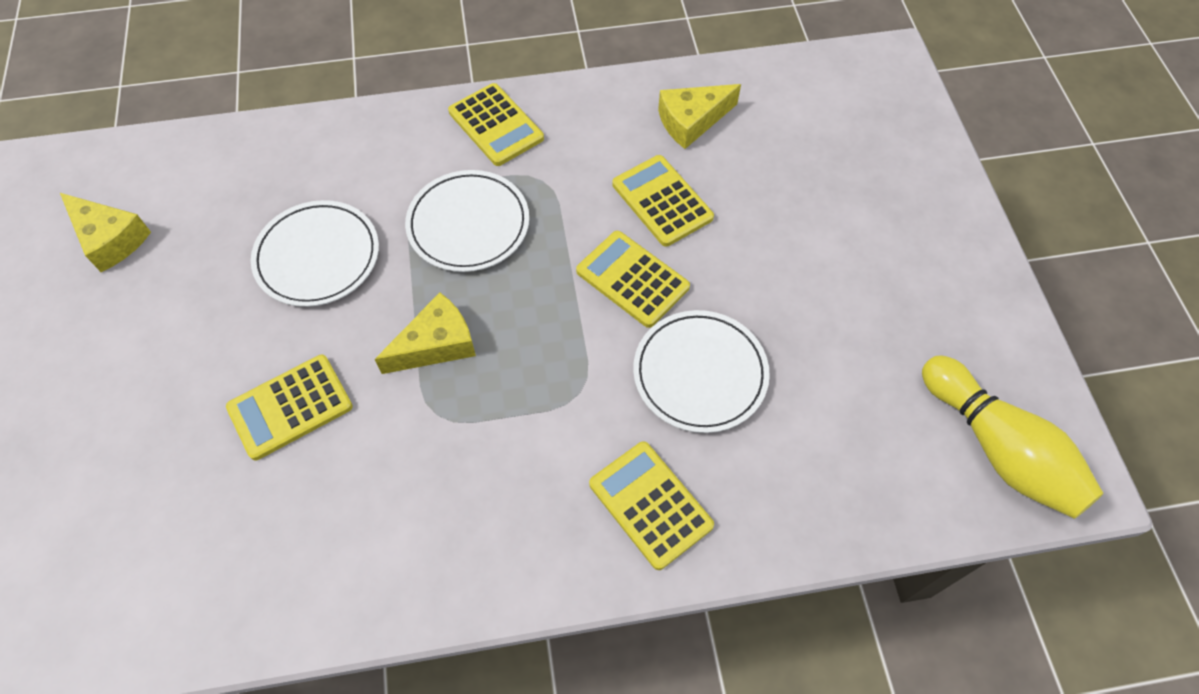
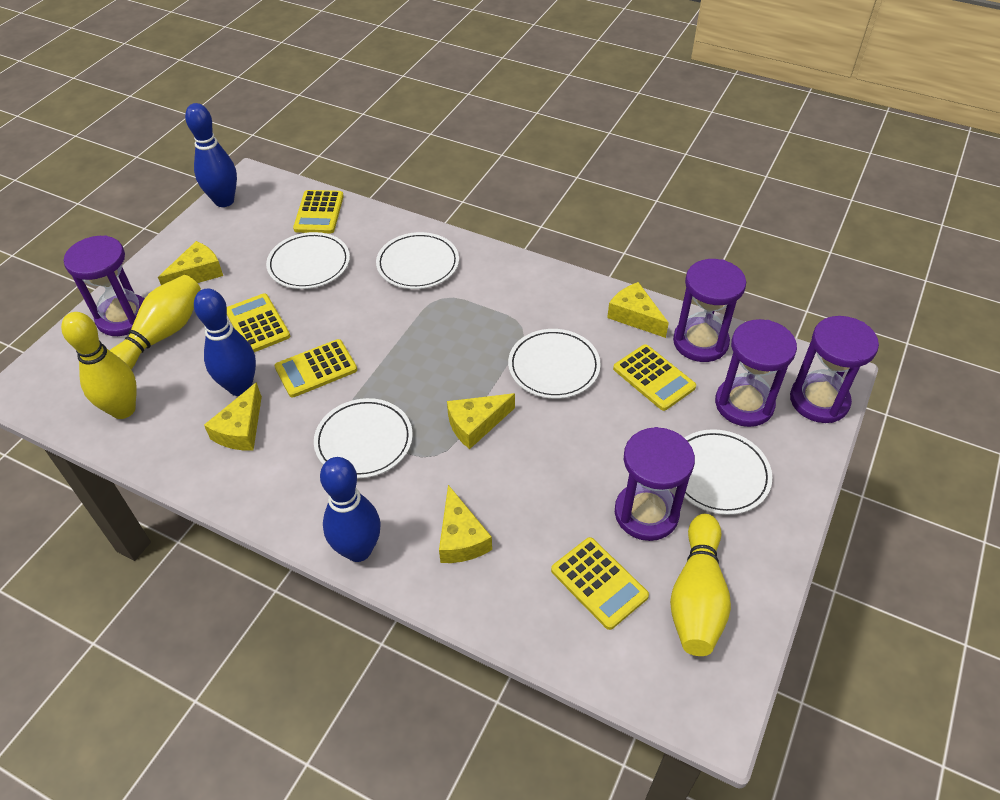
blue bowling pin: 0 -> 3
purple hourglass: 0 -> 5
white plate: 3 -> 5
yellow bowling pin: 1 -> 3
yellow cheese: 3 -> 5

